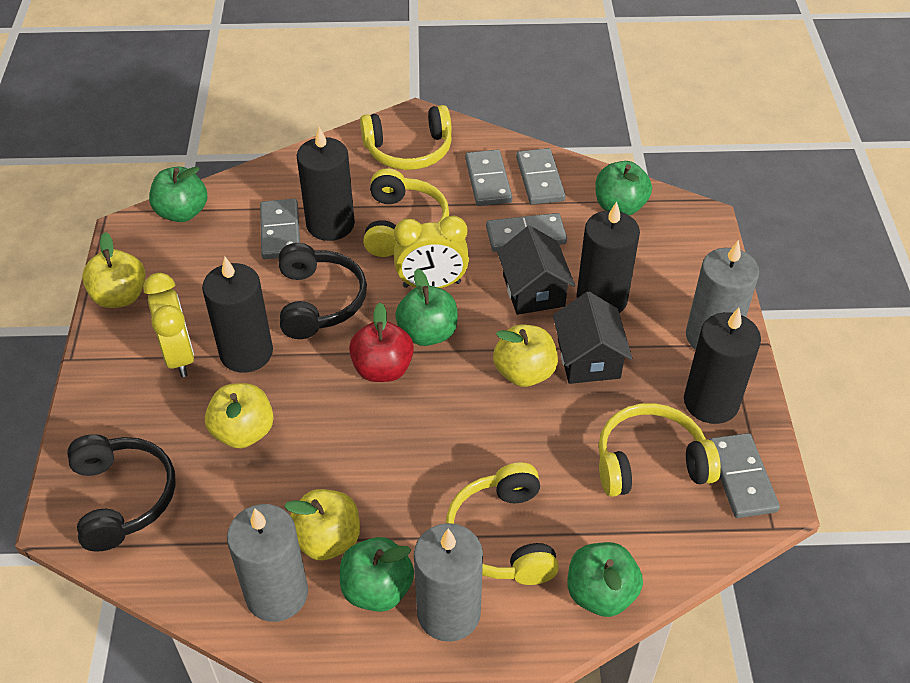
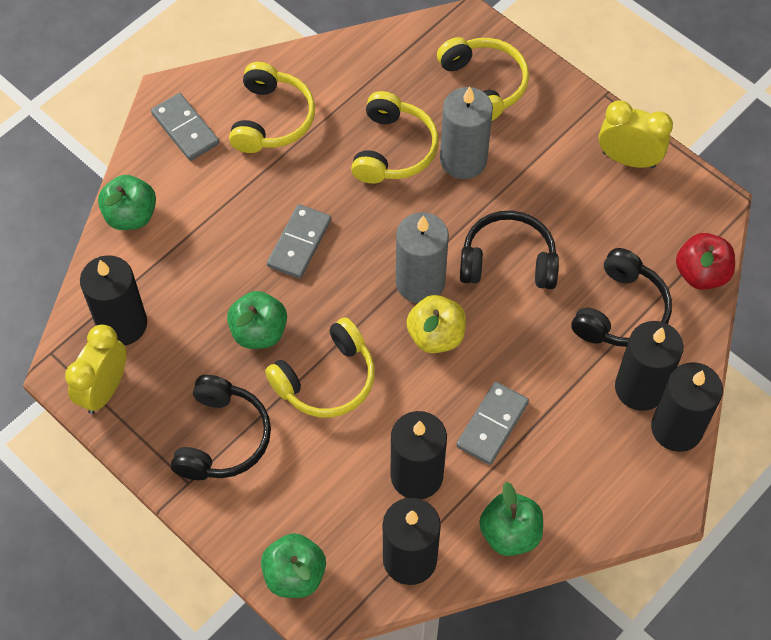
black candle: 4 -> 5
black headphones: 2 -> 3
black house: 2 -> 0
green apple: 5 -> 4
grey candle: 3 -> 2
grey domino: 5 -> 3
yellow apple: 4 -> 1

